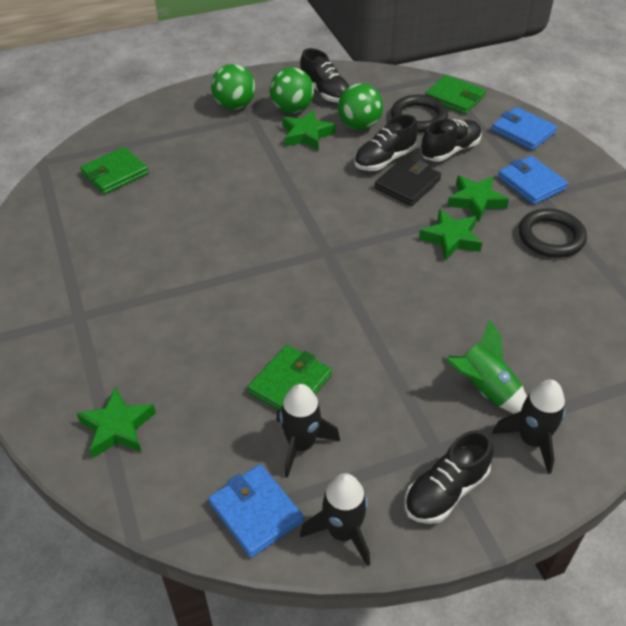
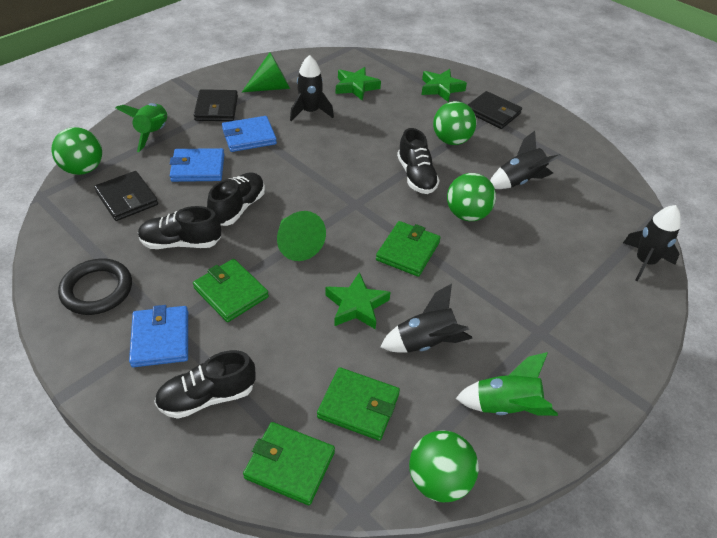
black ring: 2 -> 1
black rocket: 3 -> 4
black wallet: 1 -> 3
green ball: 3 -> 4
green cone: 0 -> 2
green rocket: 1 -> 2
green star: 4 -> 3
green wallet: 3 -> 4

